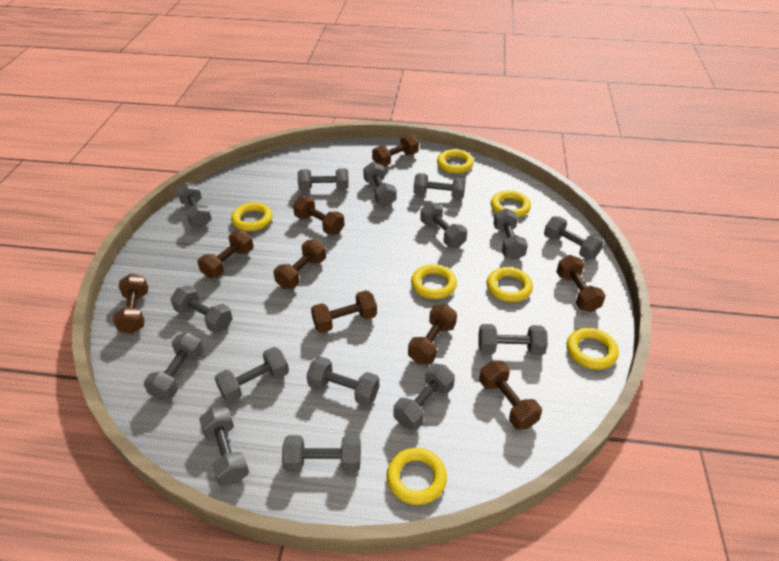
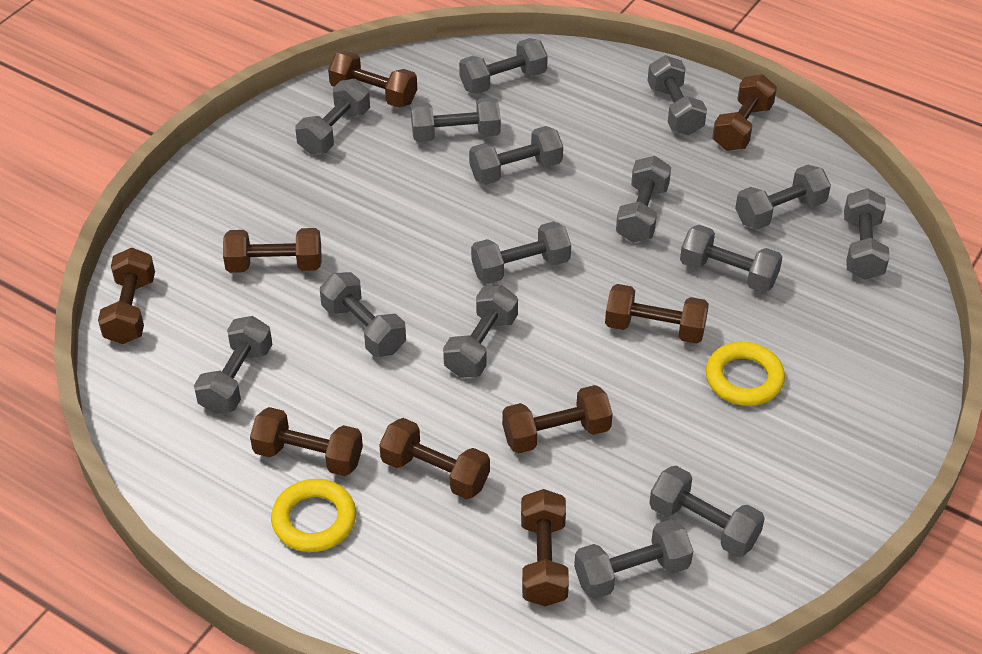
yellow ring: 7 -> 2

